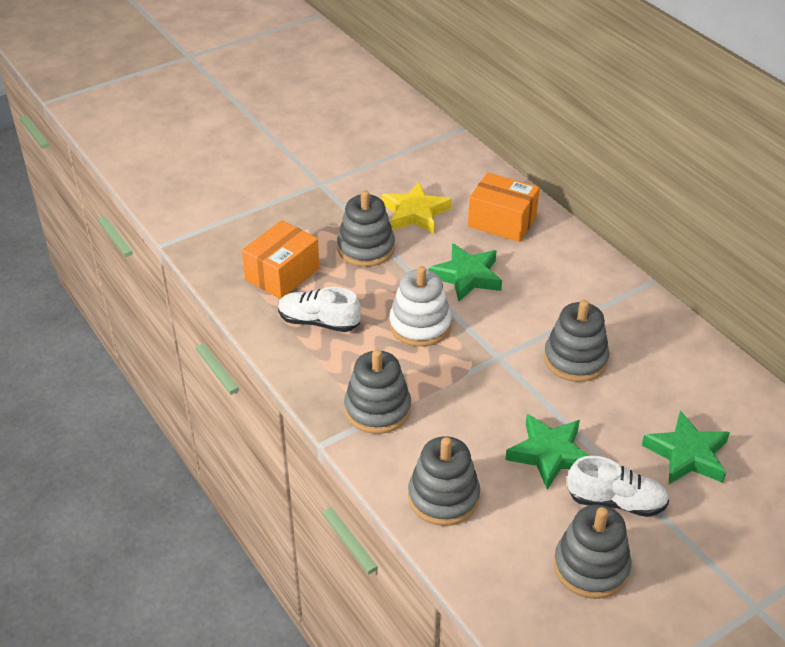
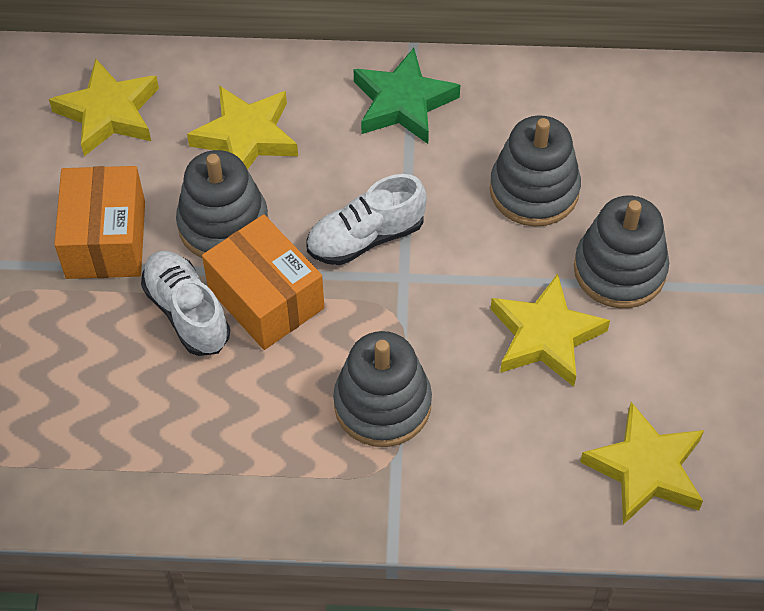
green star: 3 -> 1
grey stacking toy: 5 -> 4
white stacking toy: 1 -> 0
yellow star: 1 -> 4

